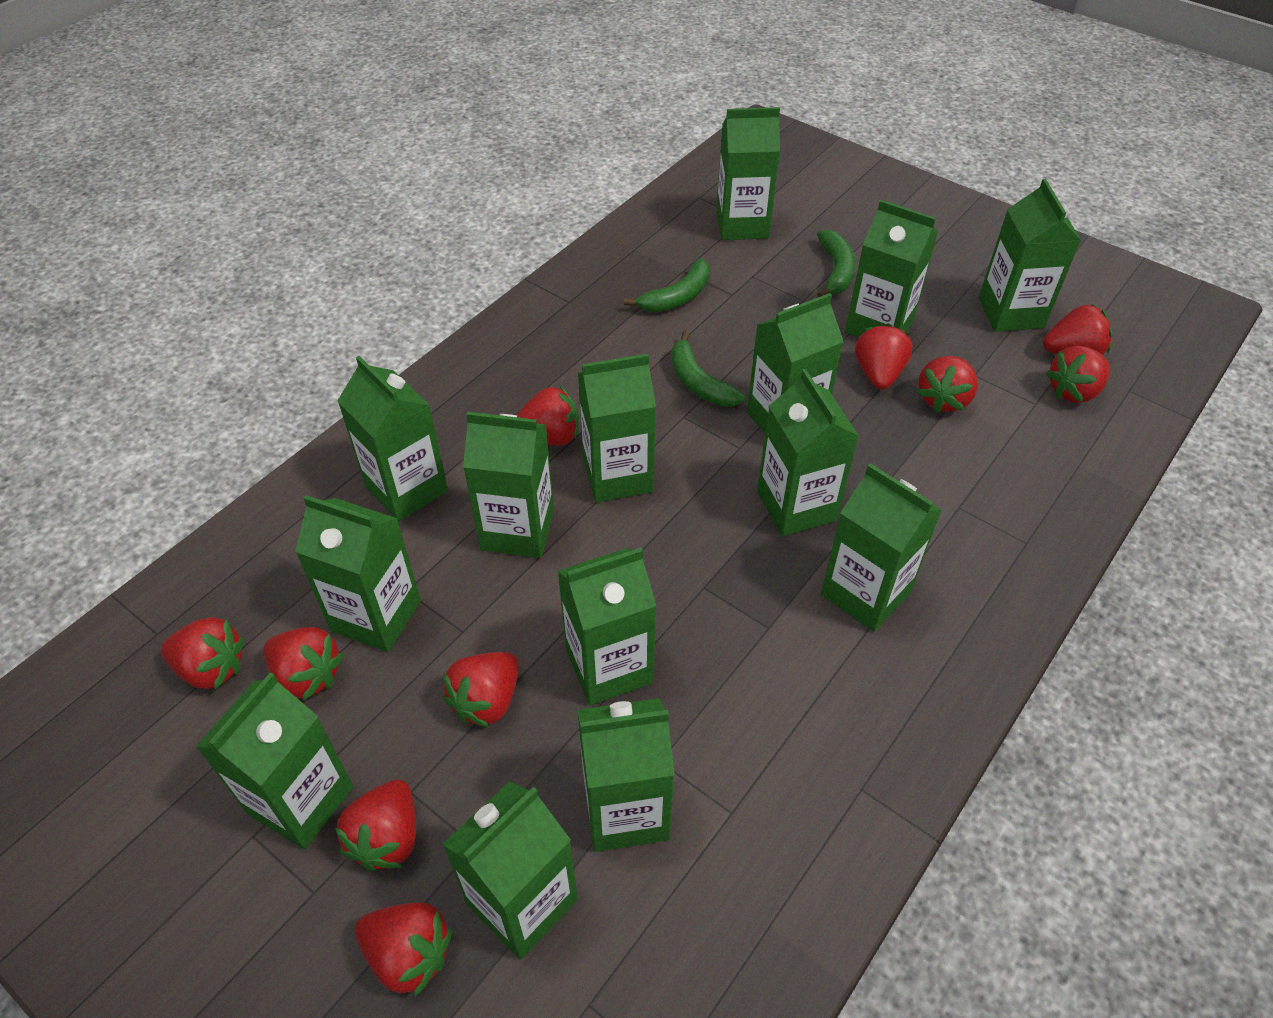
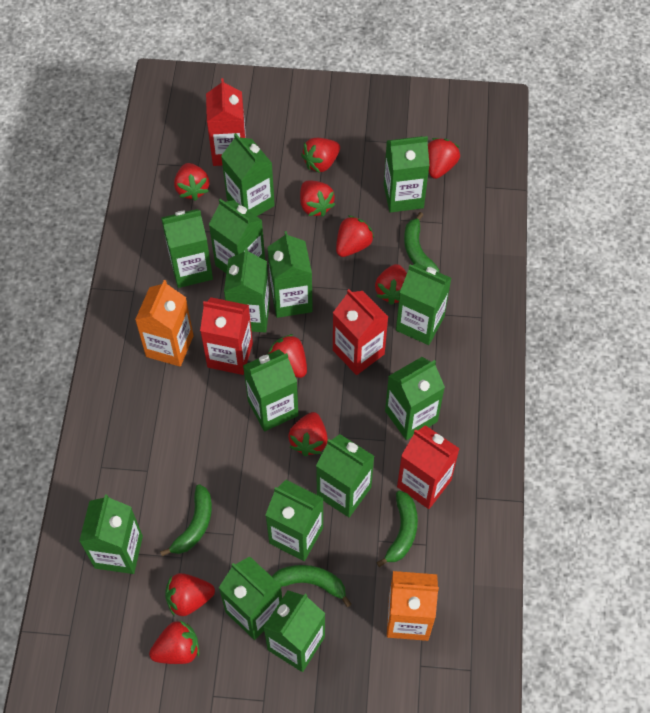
green banana: 3 -> 4
orange carton: 0 -> 2
red carton: 0 -> 4

